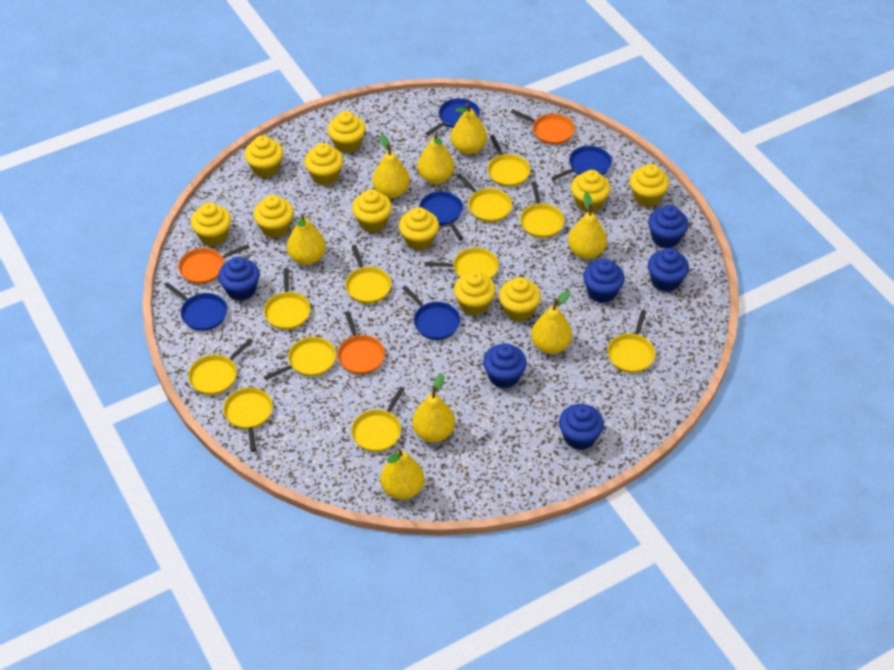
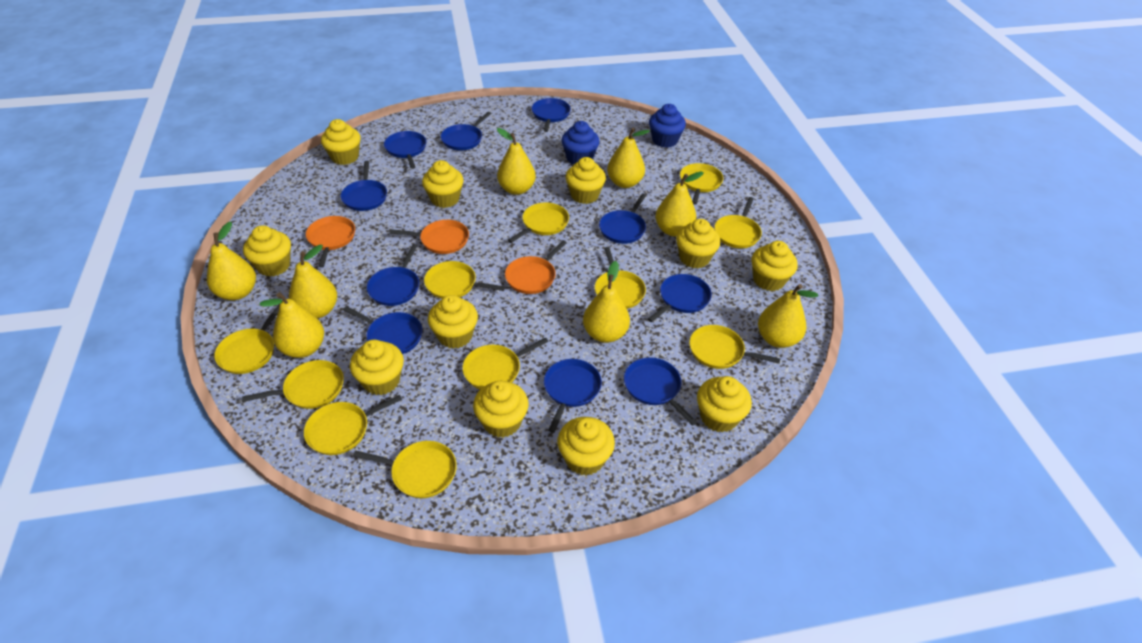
blue cupcake: 6 -> 2
blue pan: 5 -> 10

